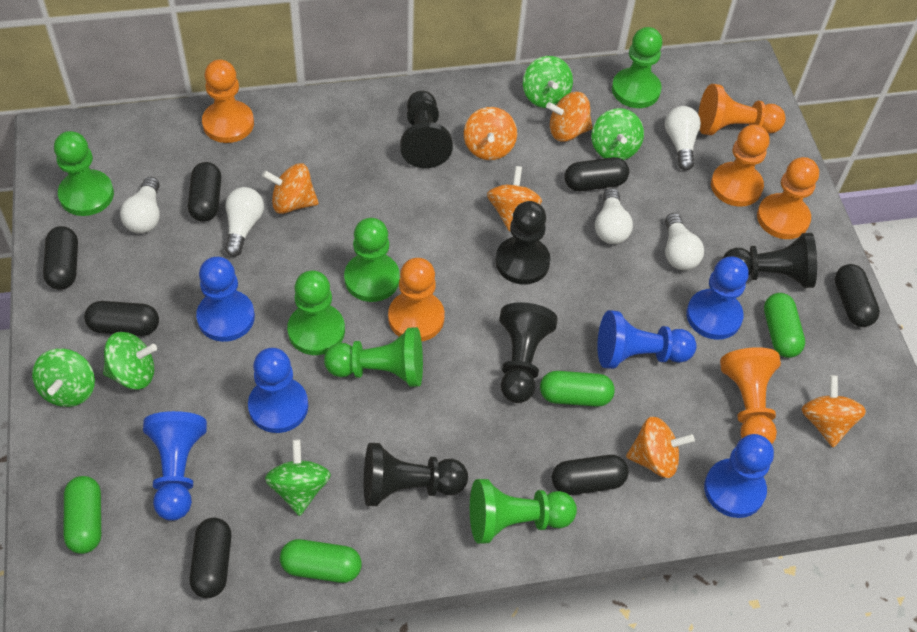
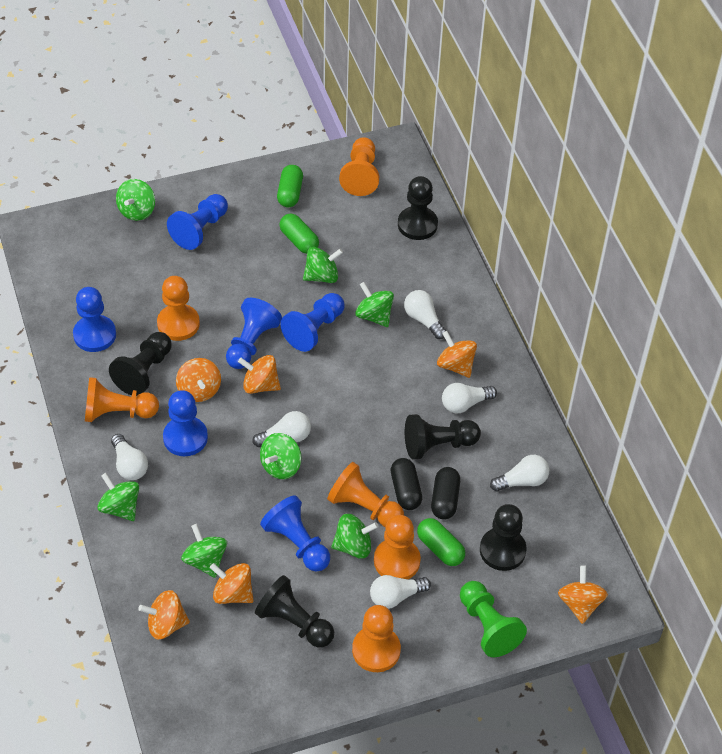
black capsule: 7 -> 2
green capsule: 4 -> 3
green pawn: 6 -> 1
green spinning top: 5 -> 7
white light bulb: 5 -> 6

